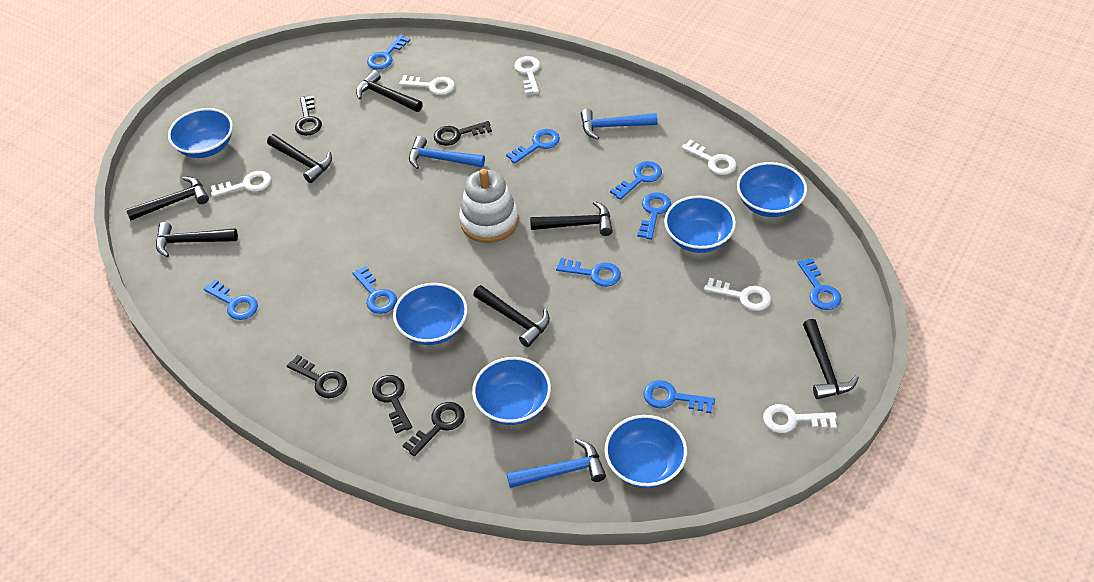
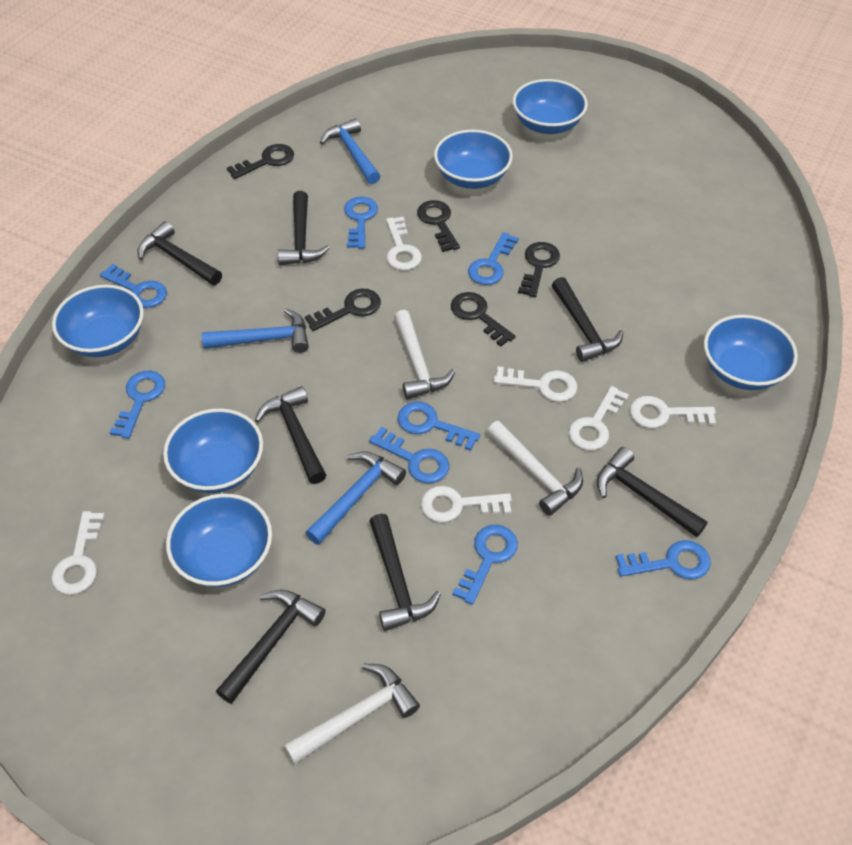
blue key: 9 -> 8
white hammer: 0 -> 3
white stacking toy: 1 -> 0

